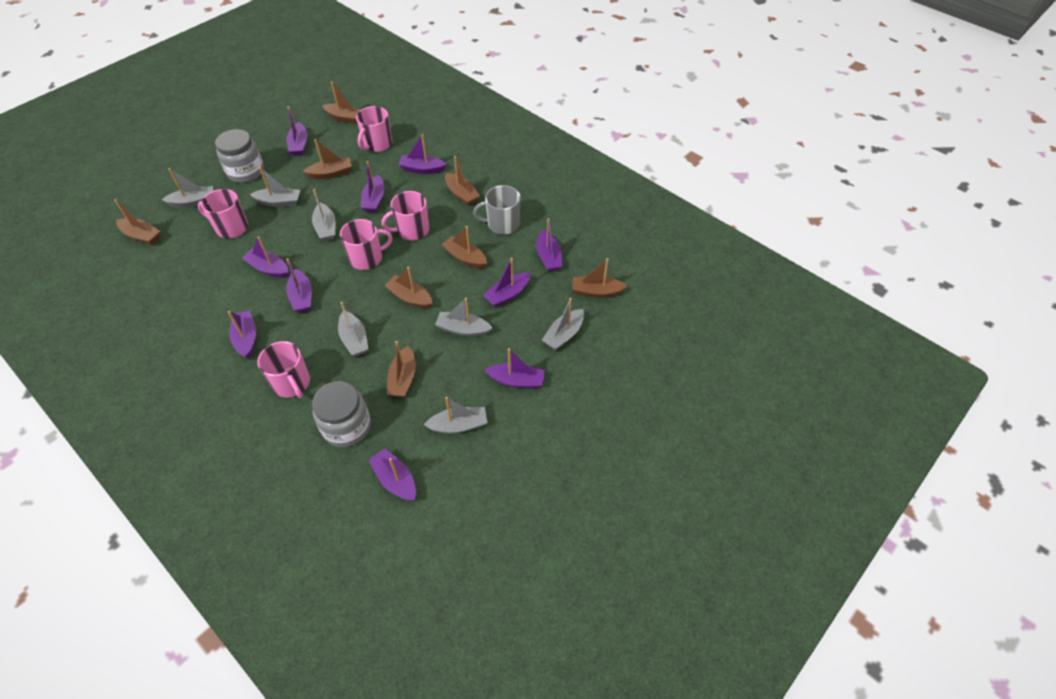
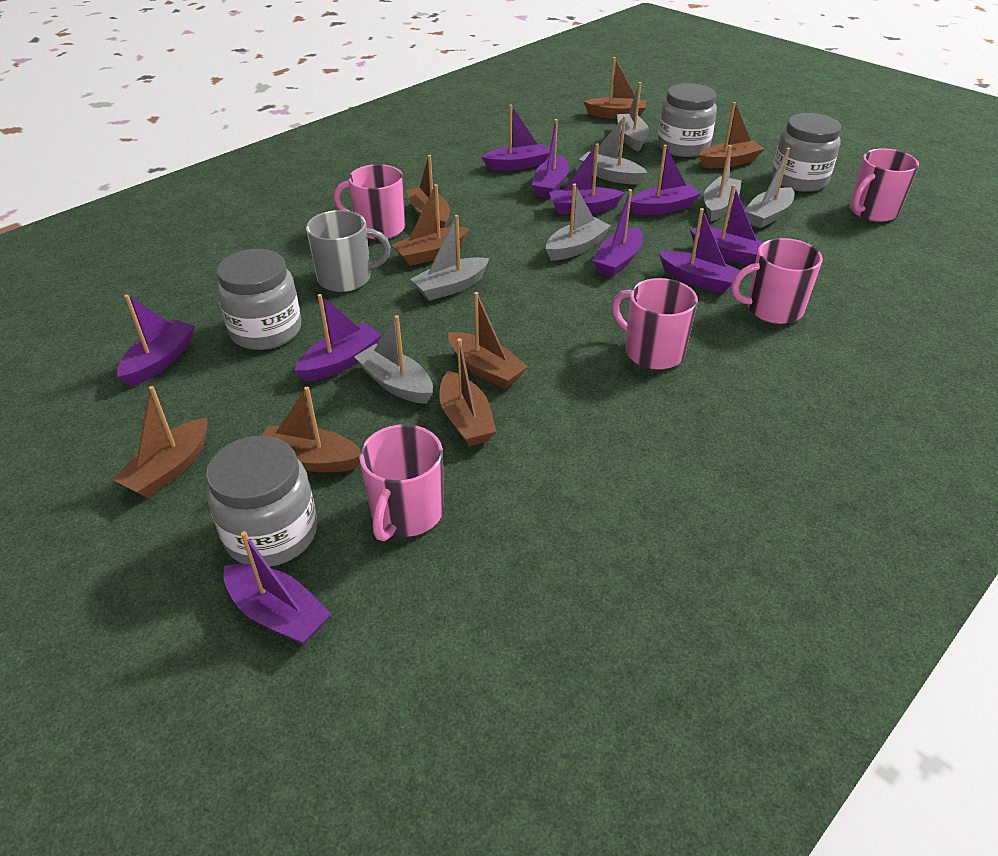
grey jar: 2 -> 4

